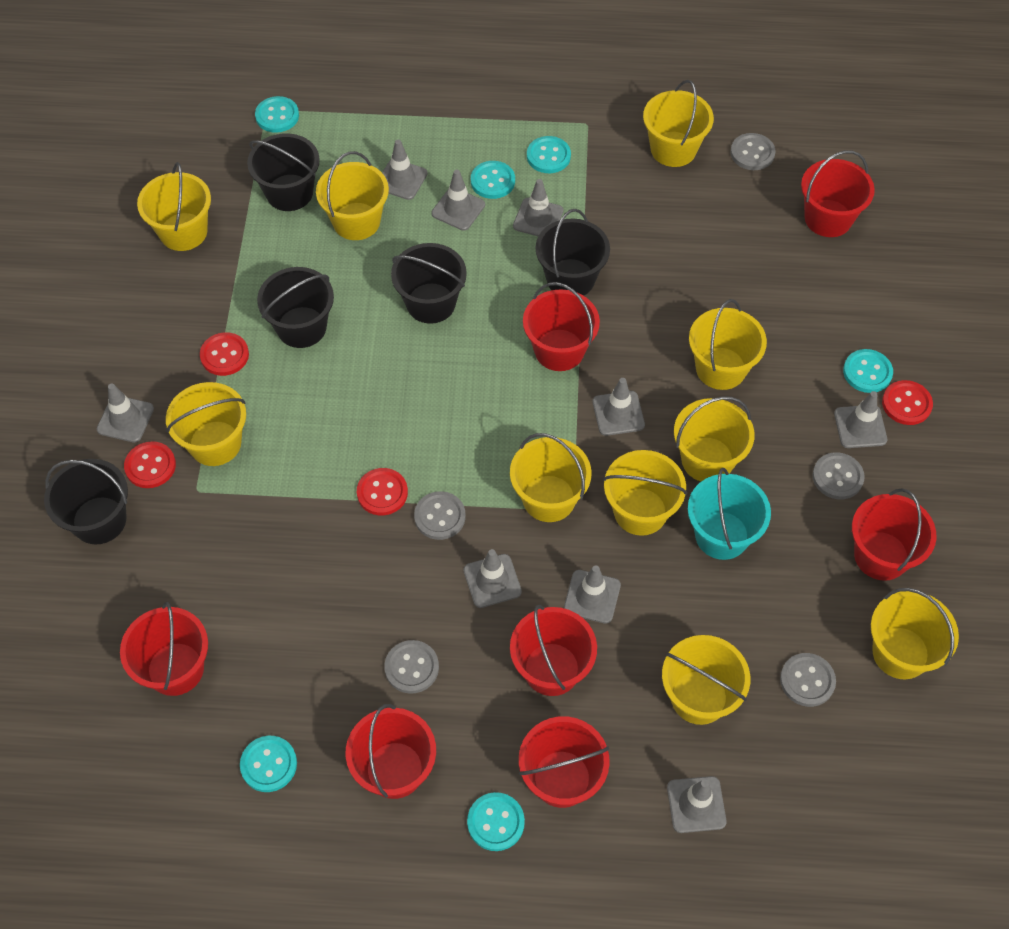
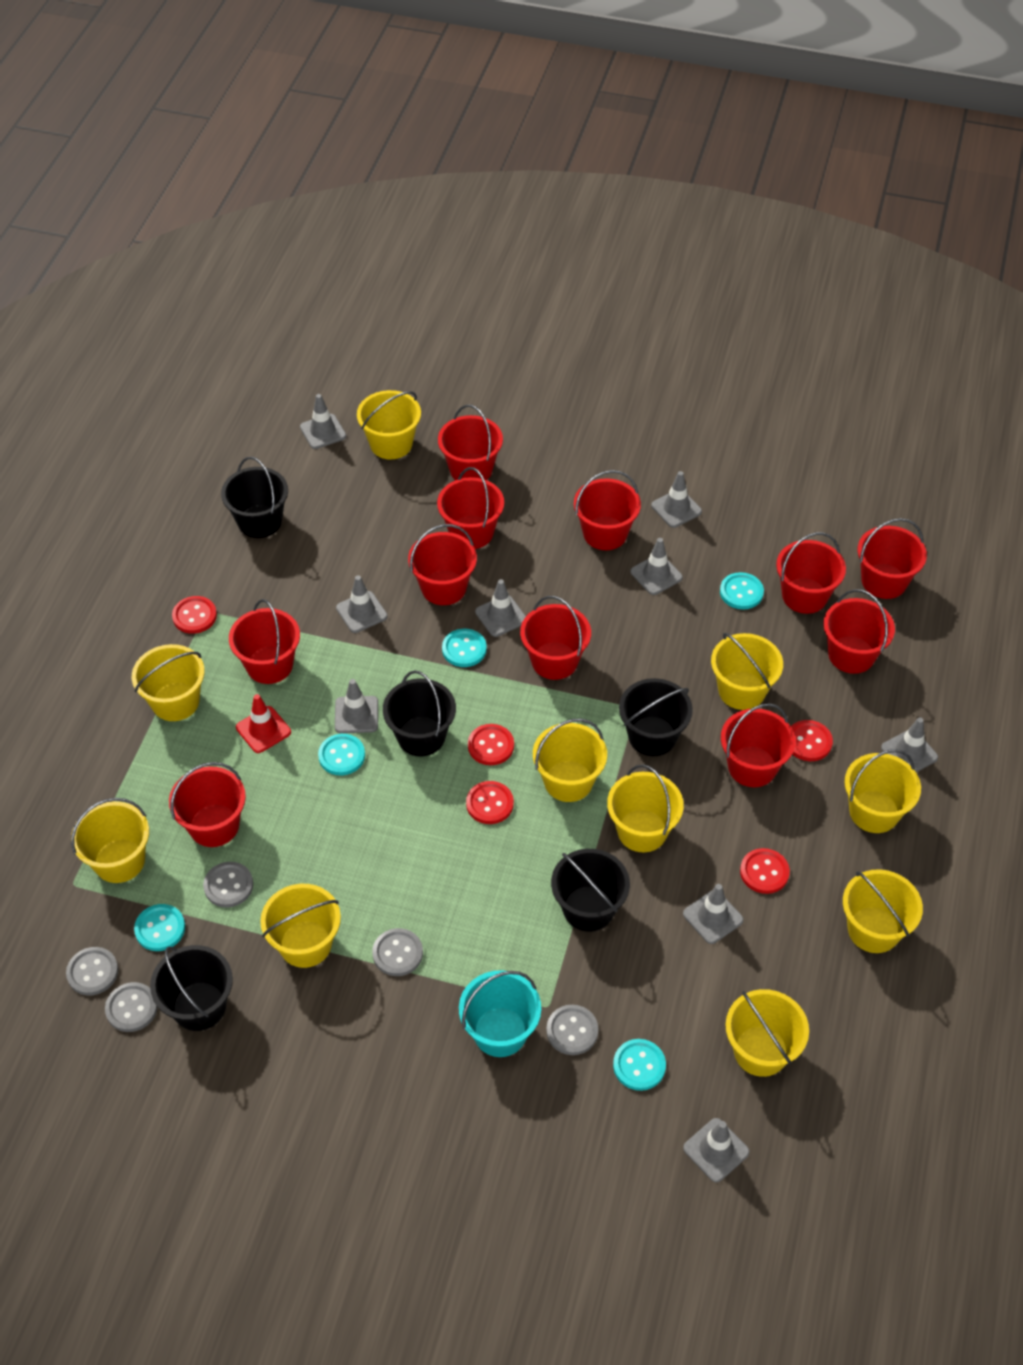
red bucket: 7 -> 11
red button: 4 -> 5
red traffic cone: 0 -> 1
turquoise button: 6 -> 5

